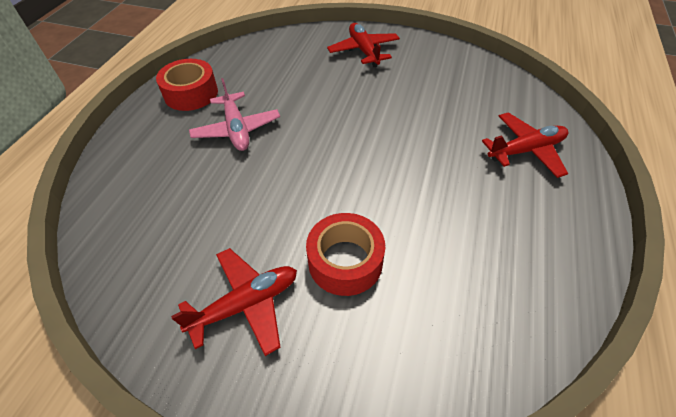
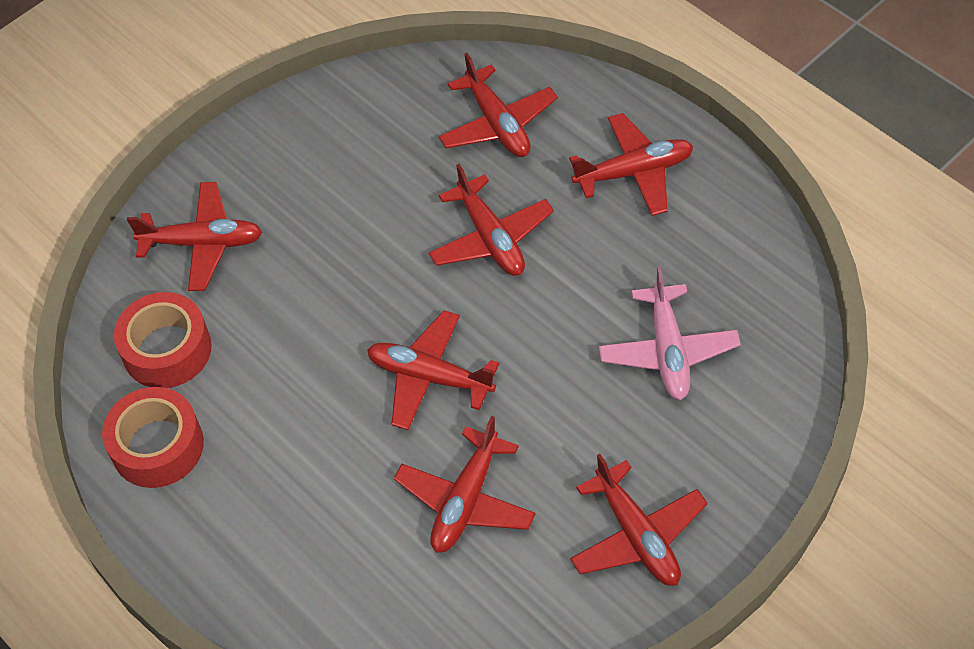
red plane: 3 -> 7

